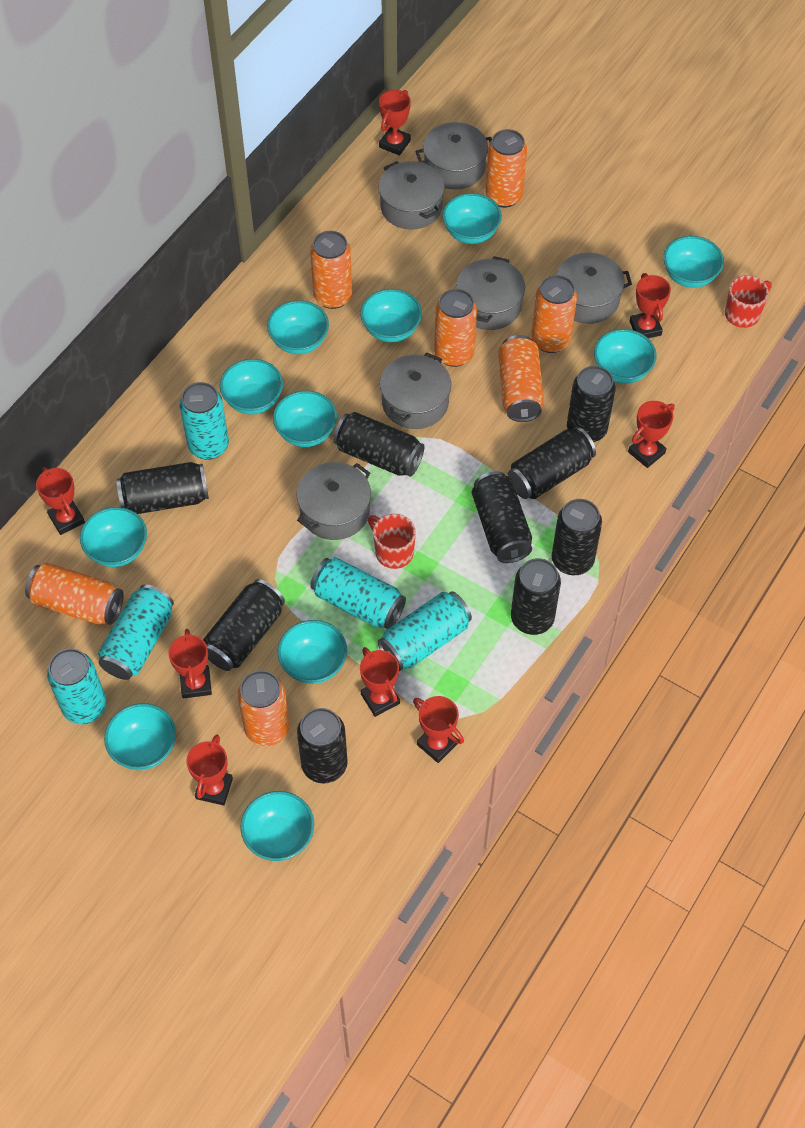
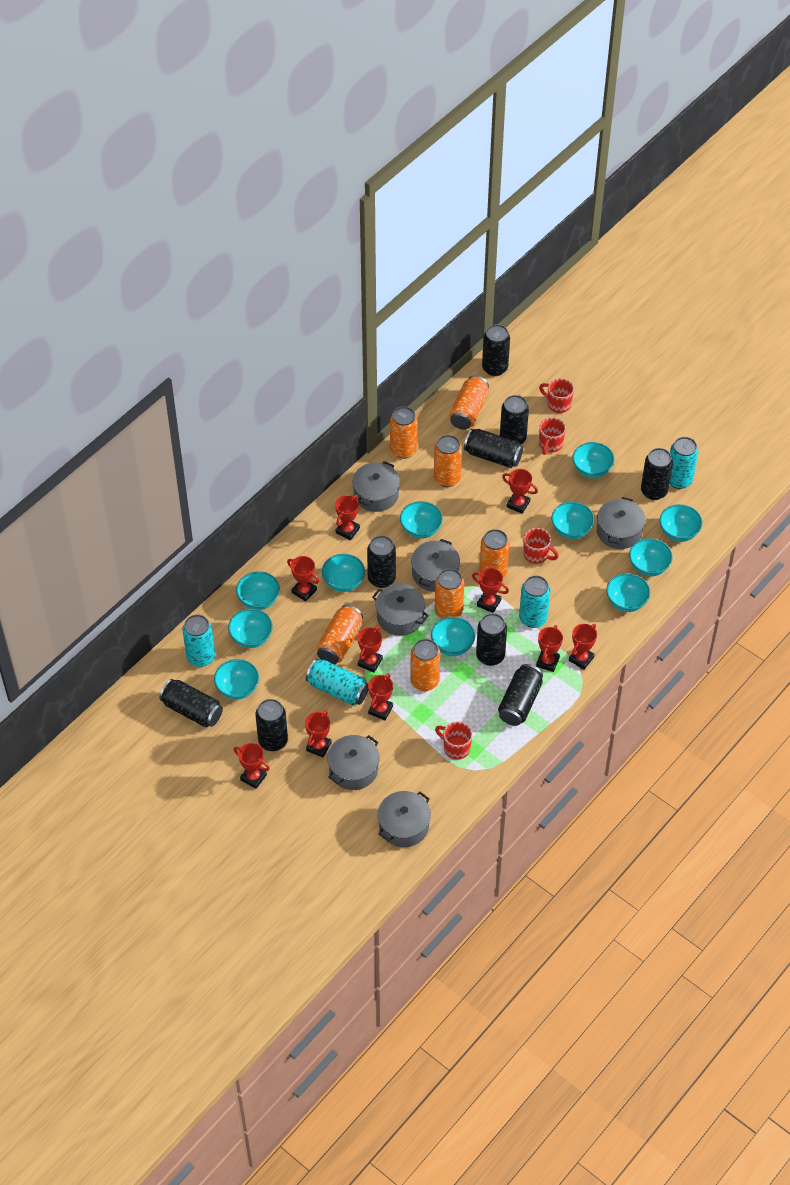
red mug: 2 -> 4
red trophy: 8 -> 10
turquoise can: 5 -> 4

